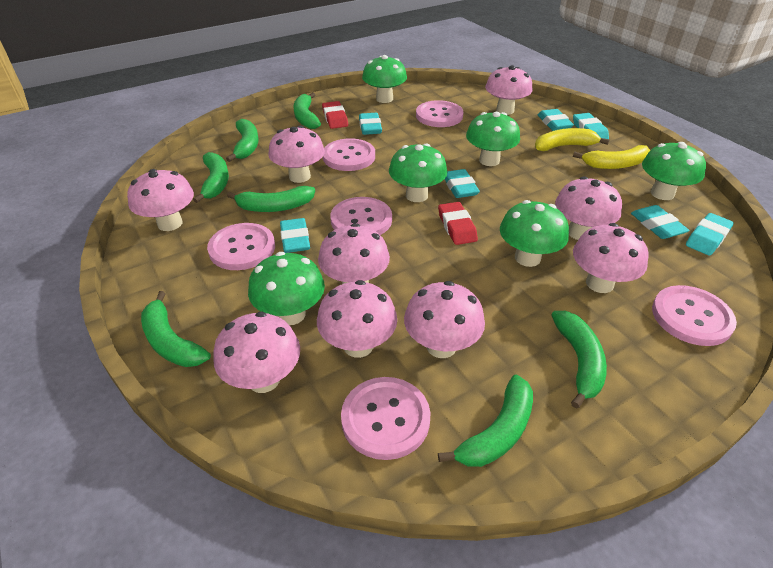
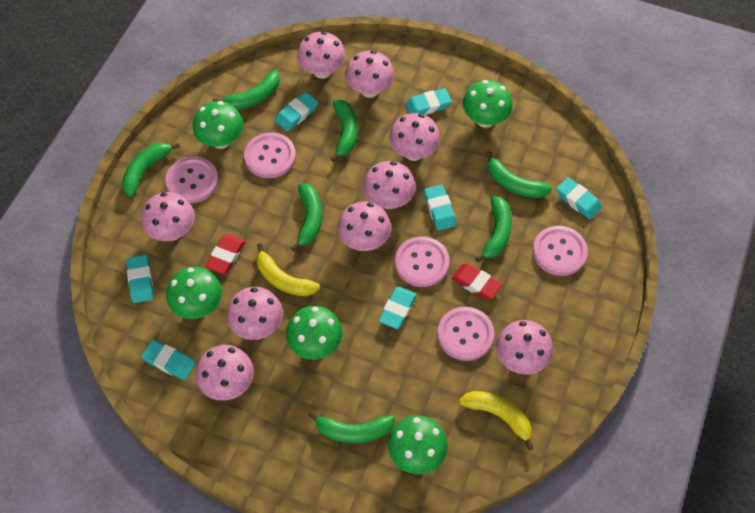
green mushroom: 6 -> 5
pink button: 6 -> 5

